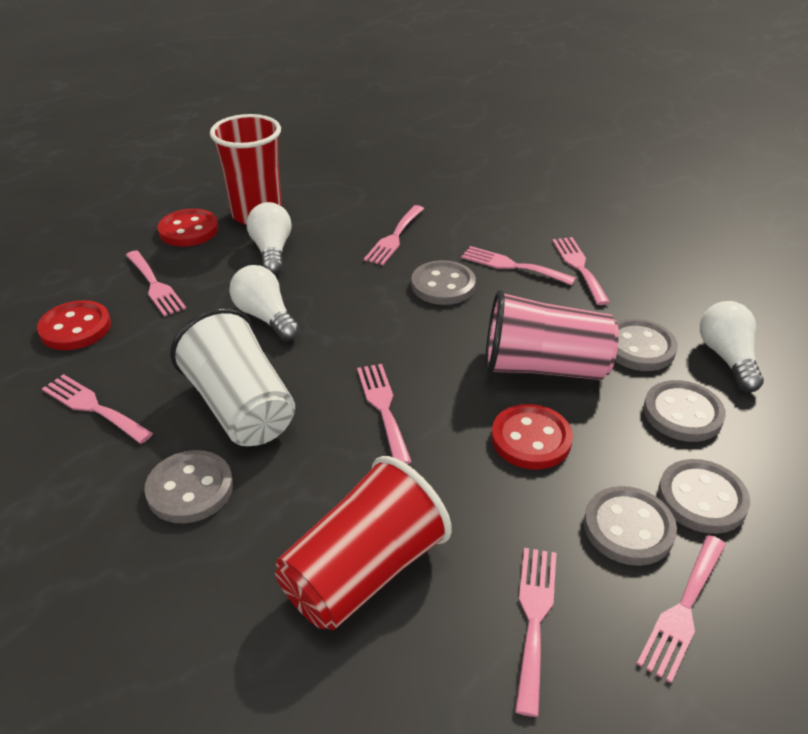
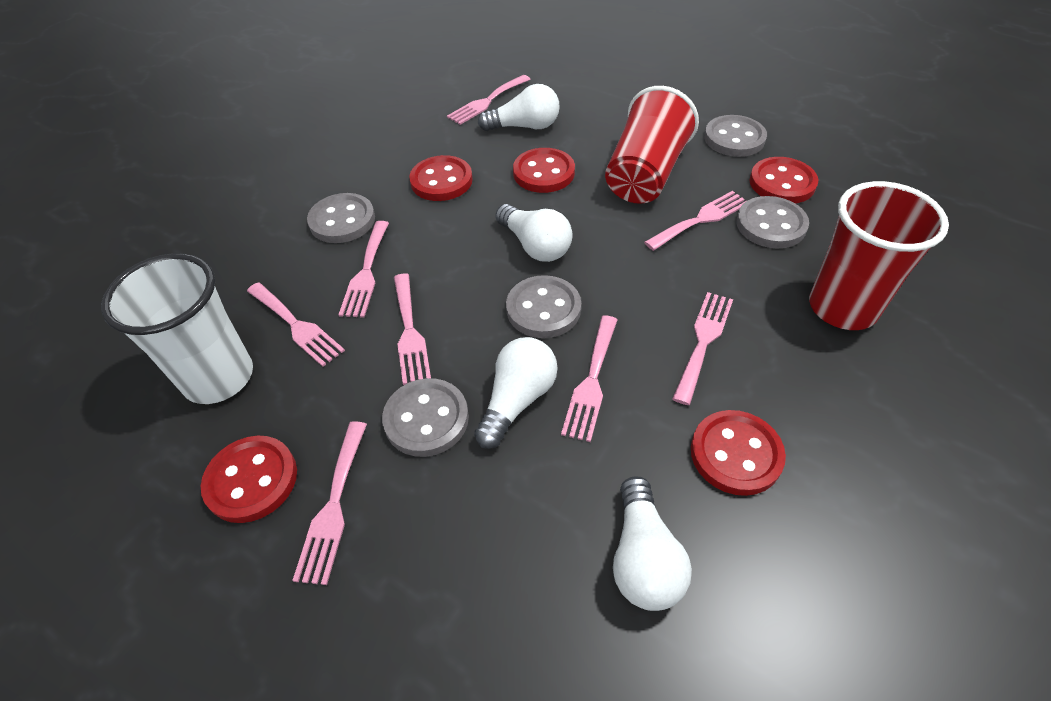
grey button: 6 -> 5
pink cup: 1 -> 0
red button: 3 -> 5
white light bulb: 3 -> 4

